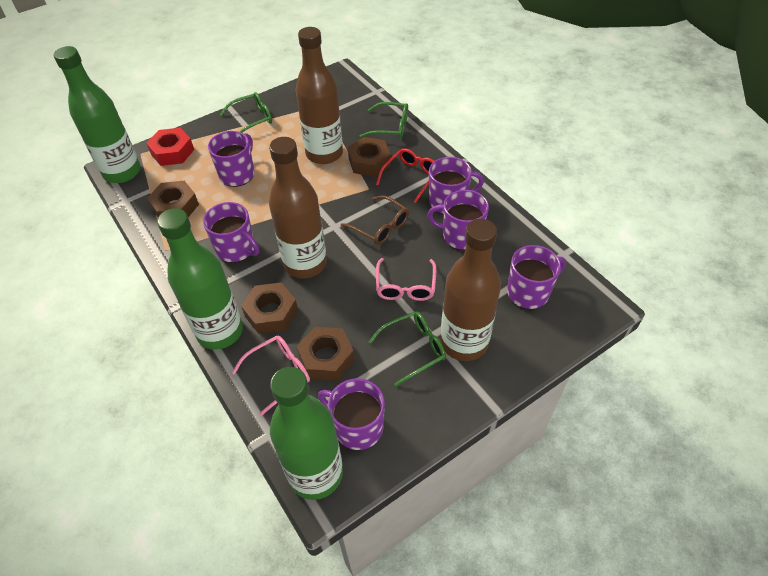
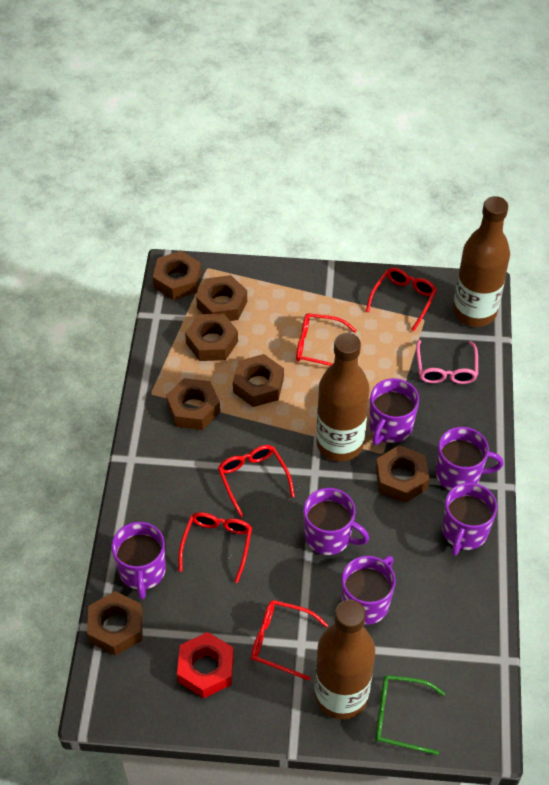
brown glasses: 1 -> 0
brown nut: 4 -> 7
green bottle: 3 -> 0
green glasses: 3 -> 1
pink glasses: 2 -> 1
red glasses: 1 -> 5

